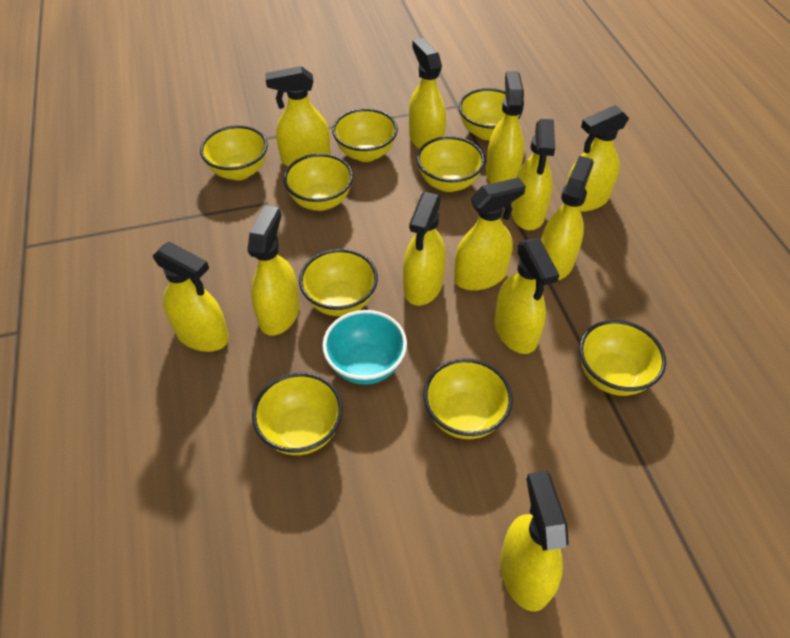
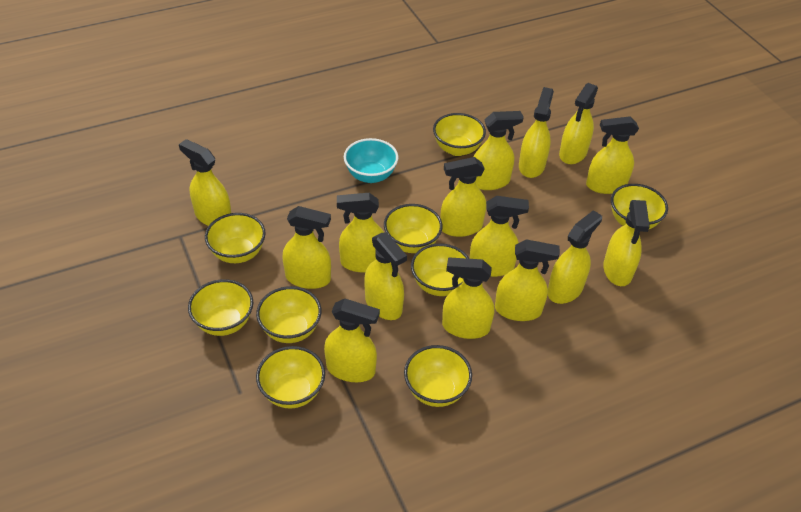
yellow spray bottle: 12 -> 15

